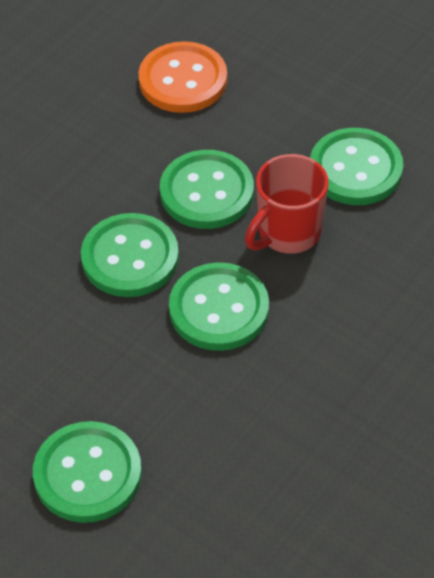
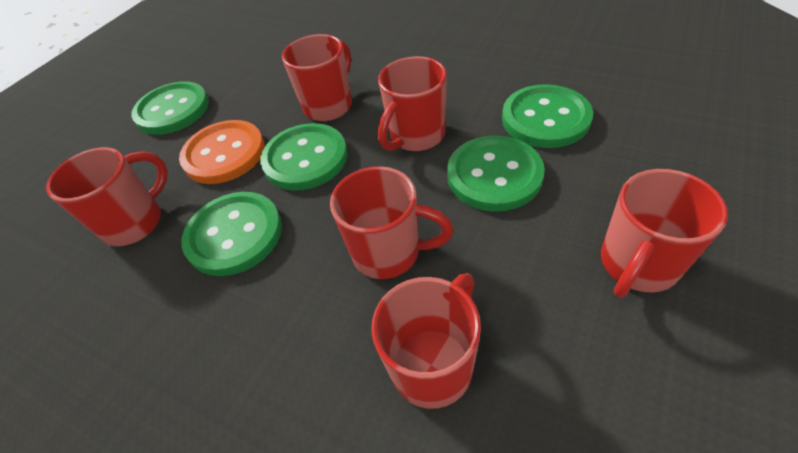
red mug: 1 -> 6

